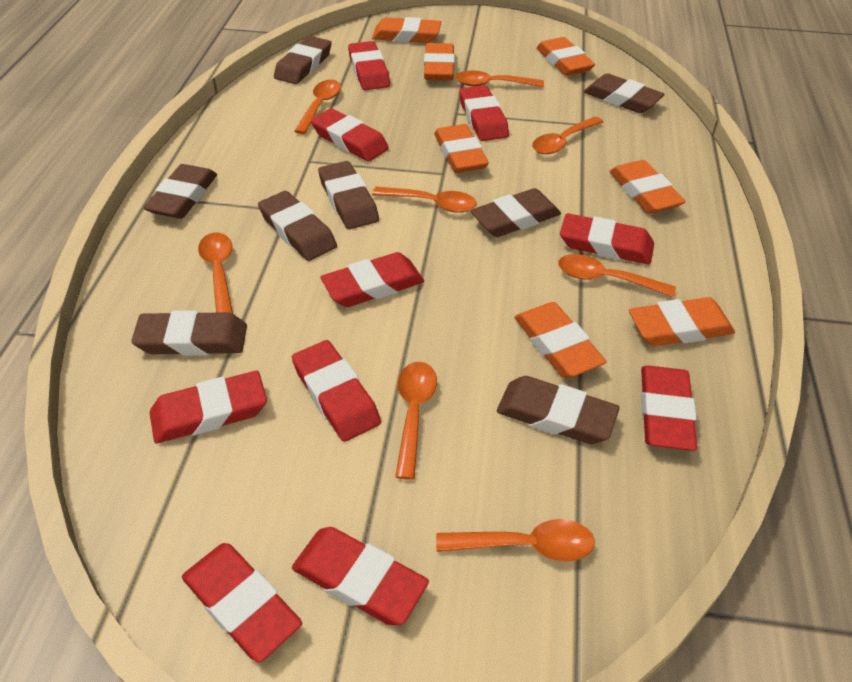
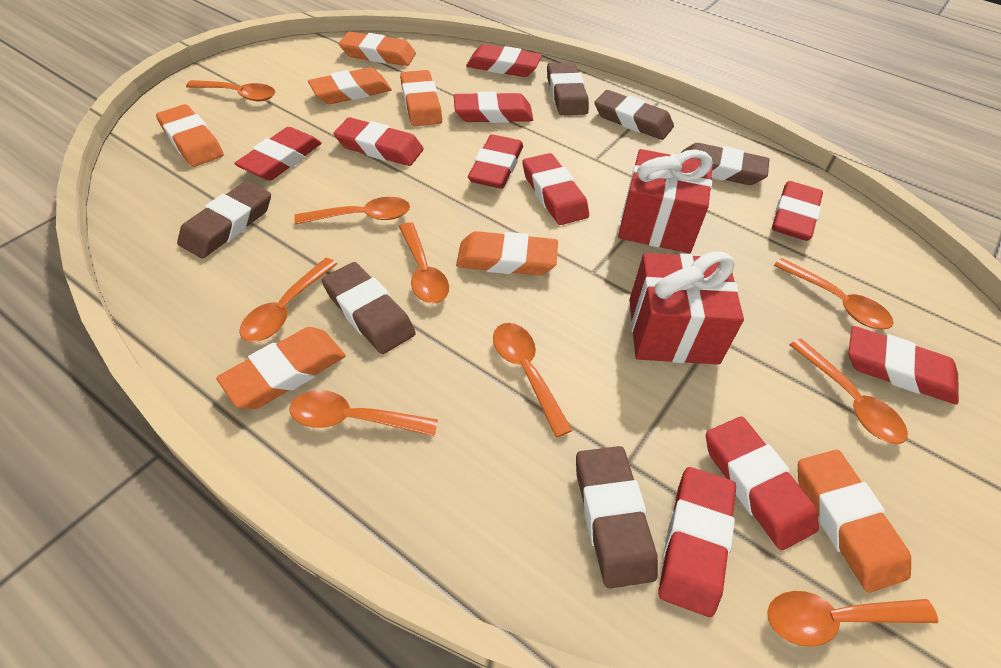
brown eraser: 8 -> 6
orange spoon: 8 -> 9
red gift: 0 -> 2

